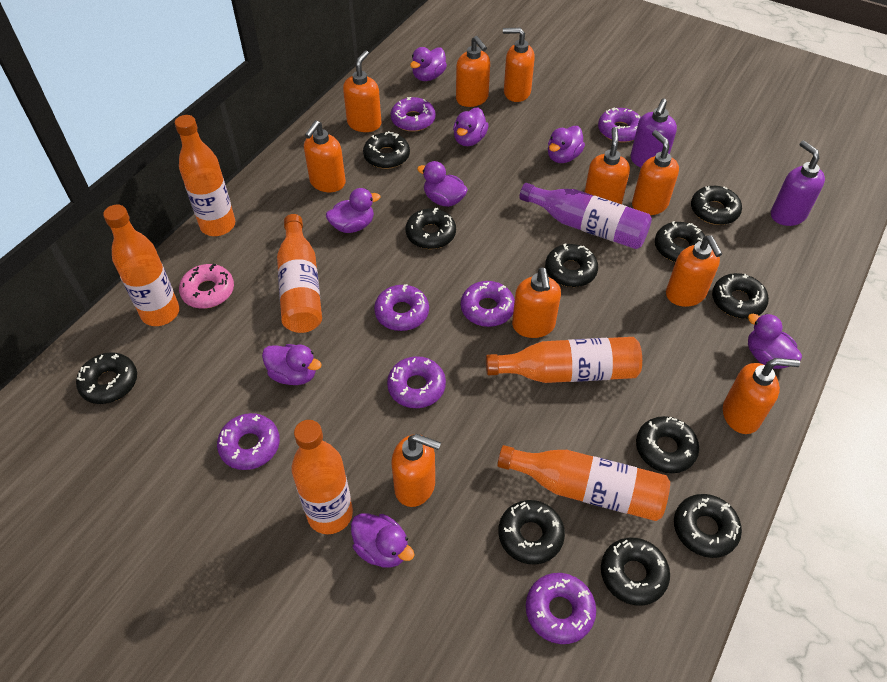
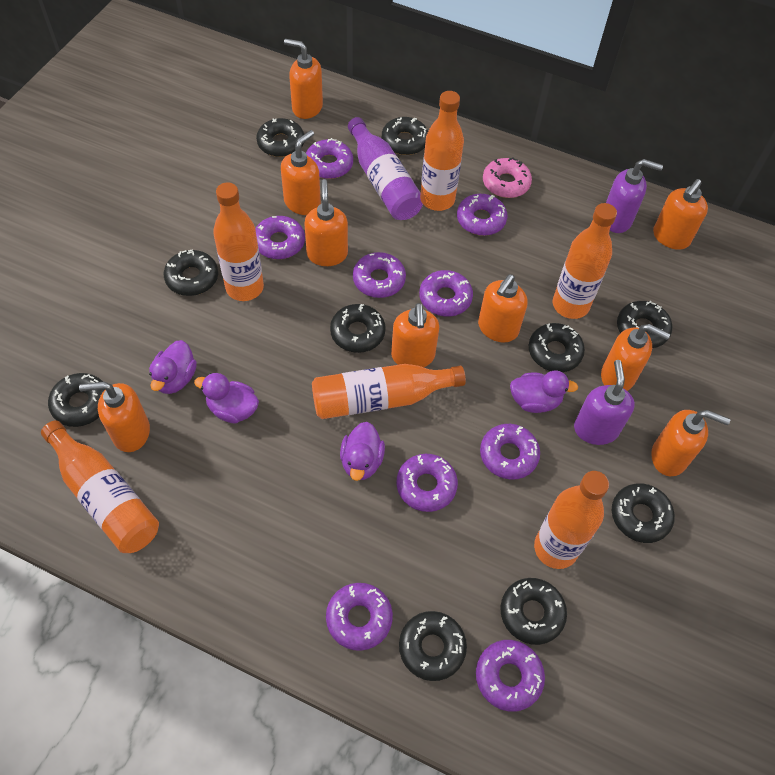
black donut: 11 -> 10
orange soap dispenser: 10 -> 9
purple donut: 7 -> 9
purple duck: 8 -> 4

